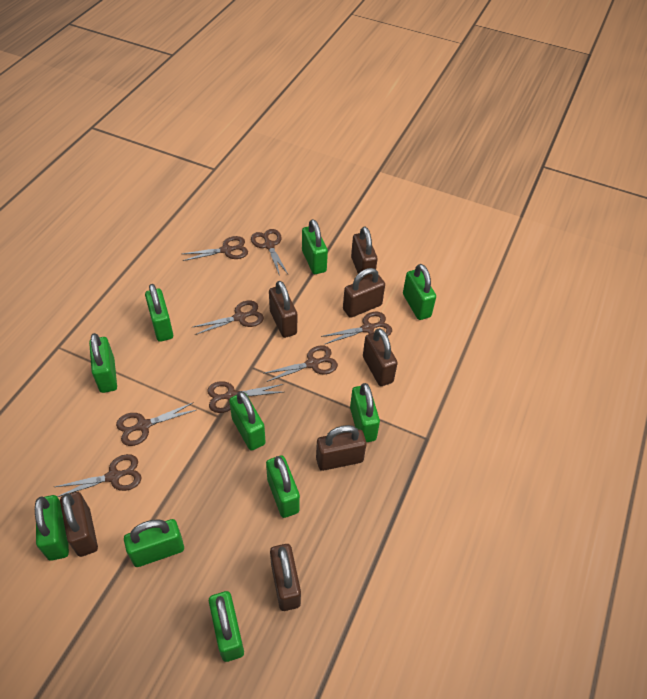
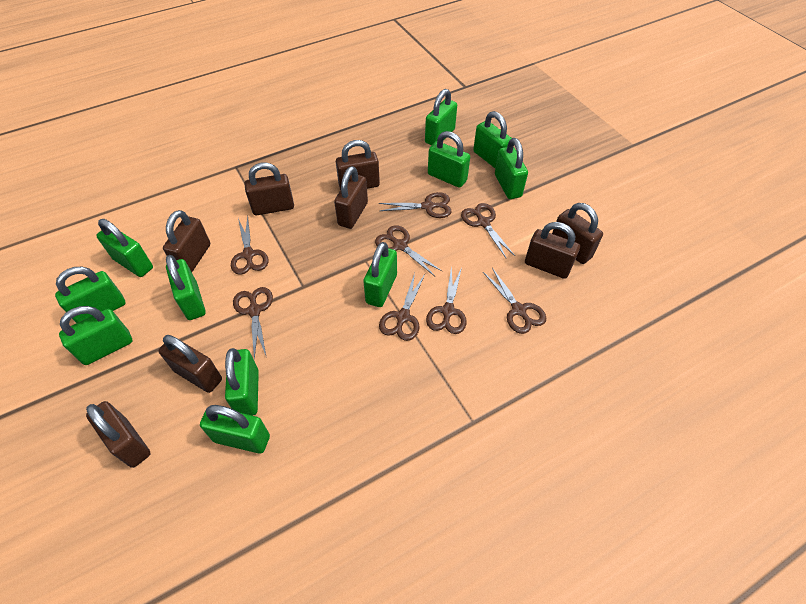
brown padlock: 7 -> 8
green padlock: 10 -> 11

